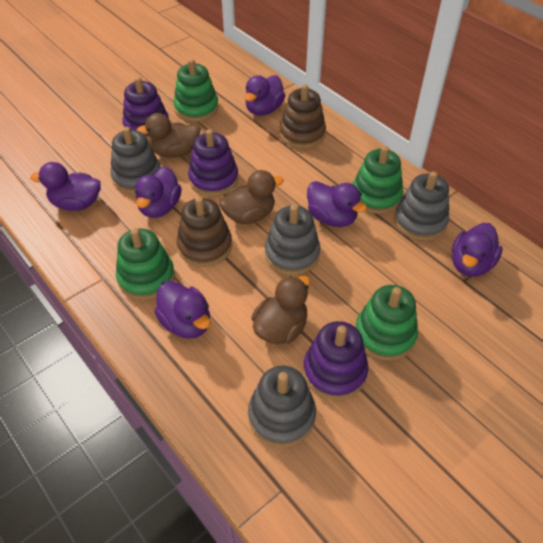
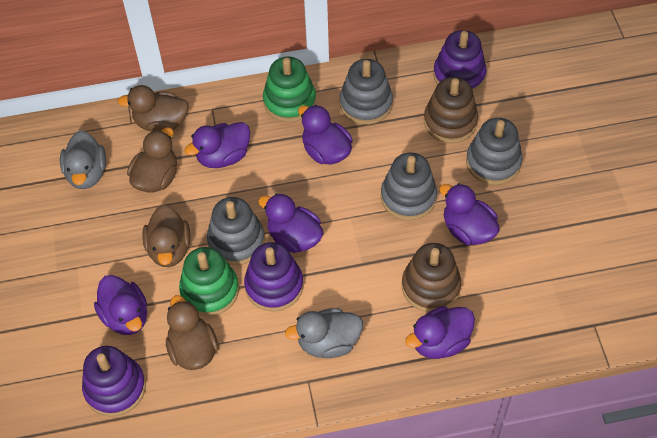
brown duck: 3 -> 4
green stacking toy: 4 -> 2
grey duck: 0 -> 2

